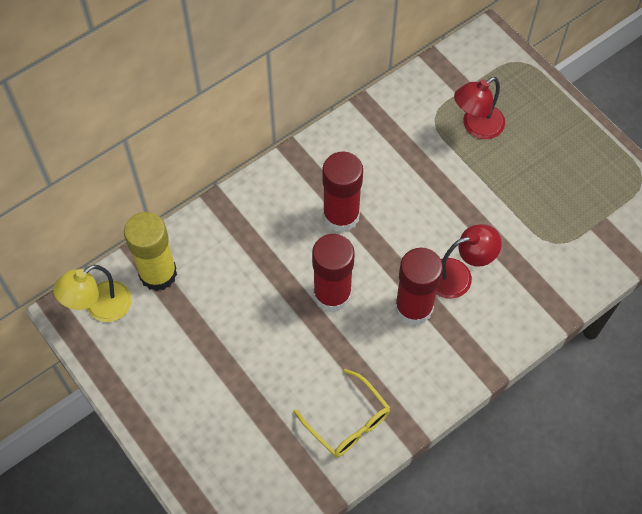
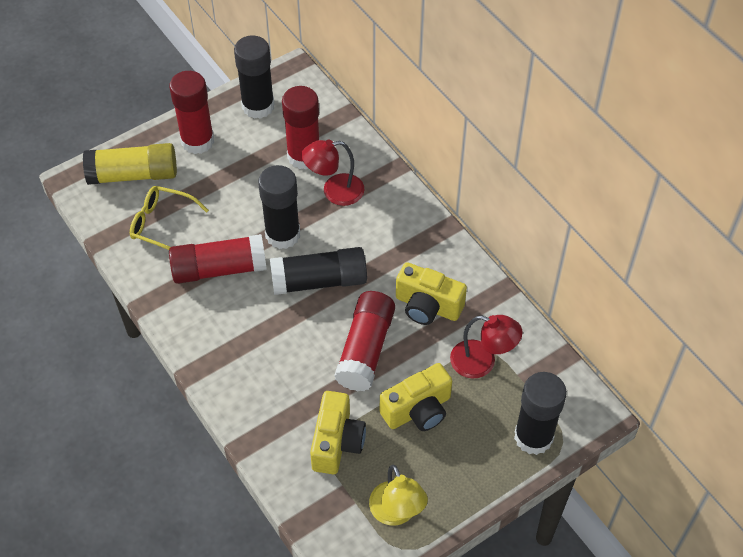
black glue stick: 0 -> 4
red glue stick: 3 -> 4
yellow camera: 0 -> 3

